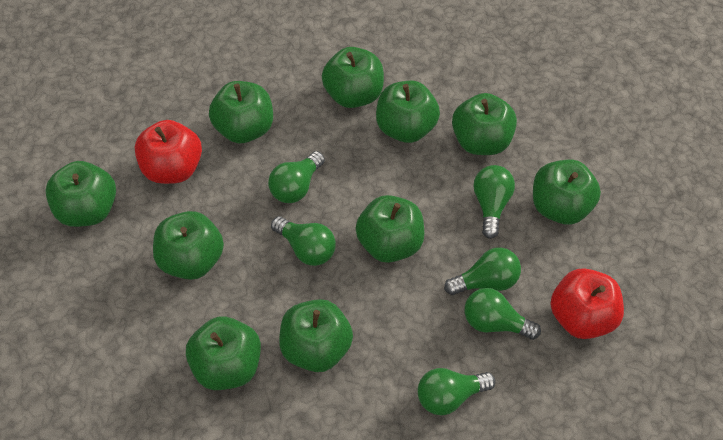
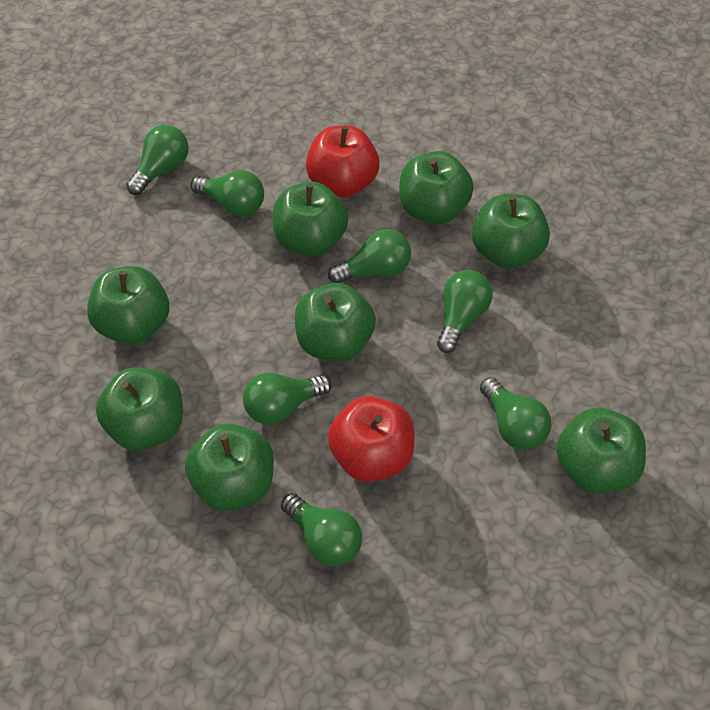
green apple: 10 -> 8
green light bulb: 6 -> 7

